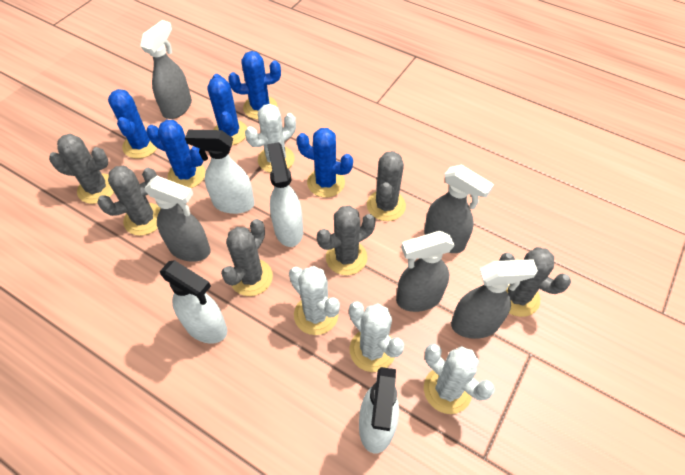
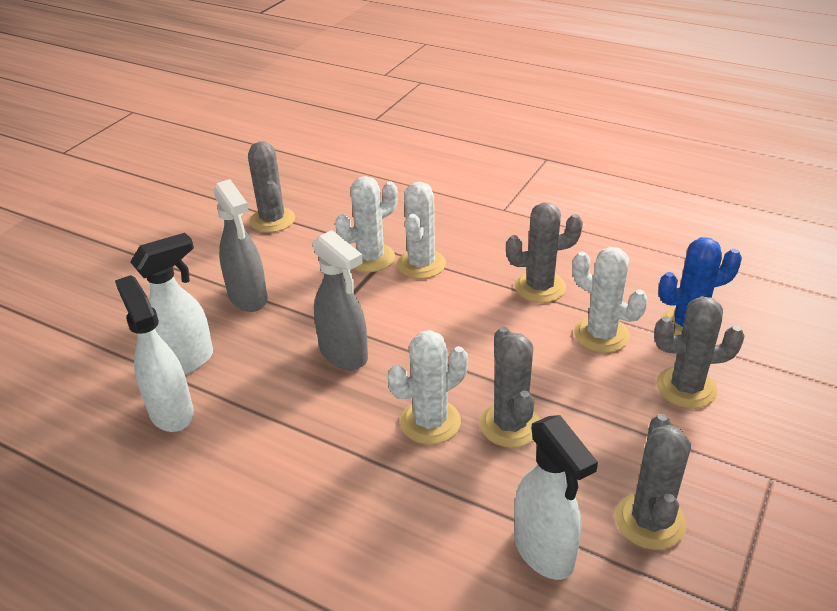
blue cactus: 5 -> 1
grey cactus: 6 -> 5
grey spray bottle: 5 -> 2
white spray bottle: 4 -> 3

